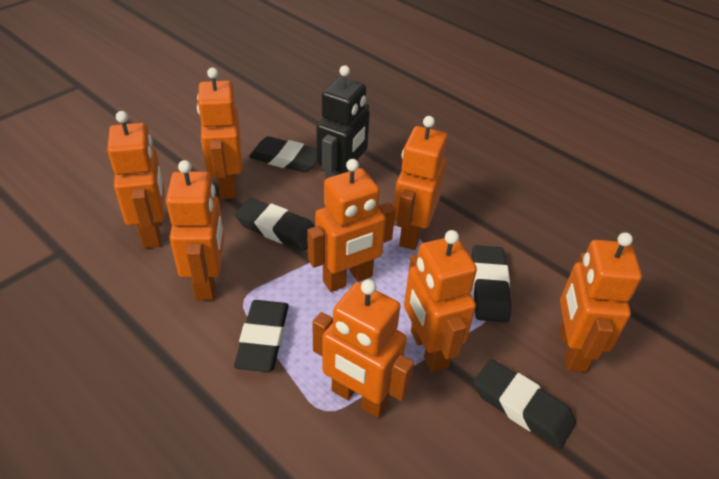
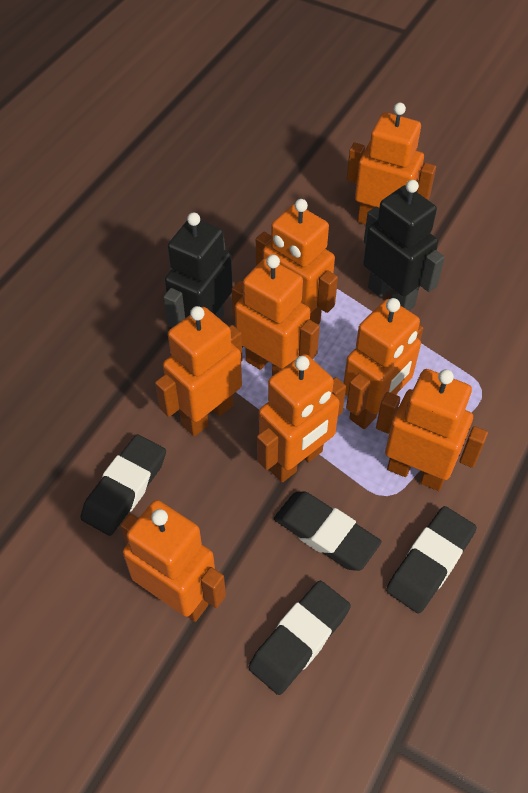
black eraser: 5 -> 4
black robot: 1 -> 2

